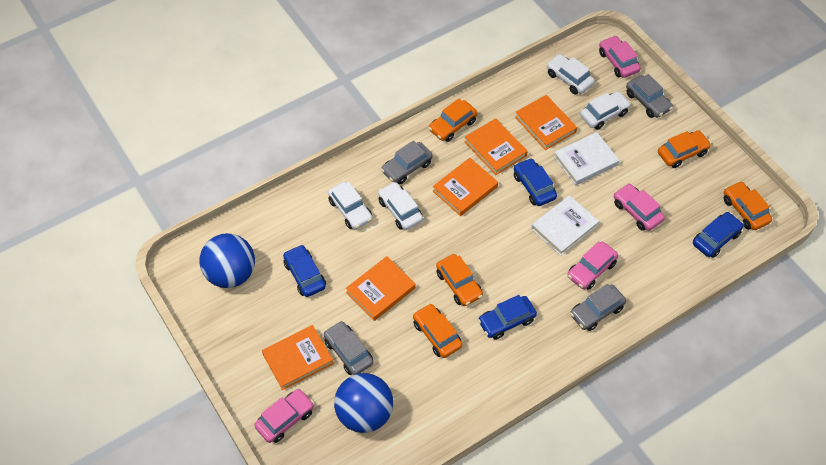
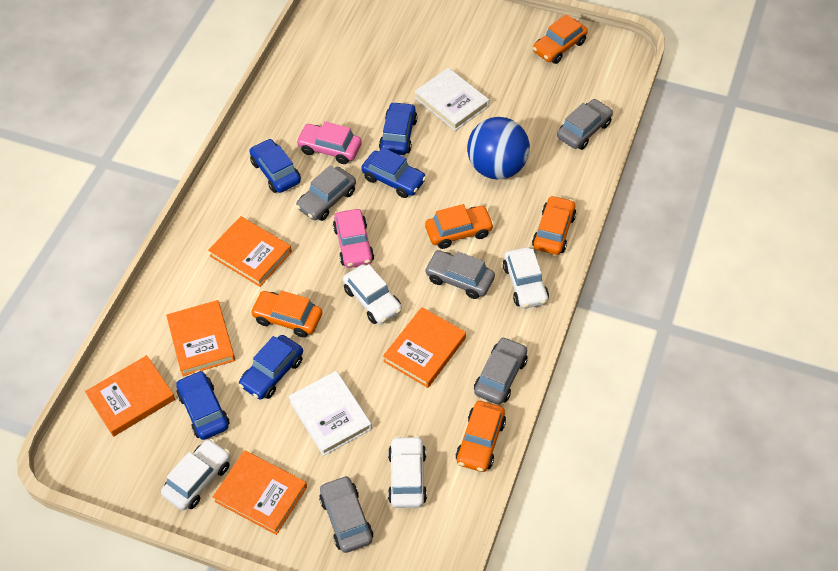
blue ball: 2 -> 1
blue car: 4 -> 5
grey car: 4 -> 5
pink car: 4 -> 2

